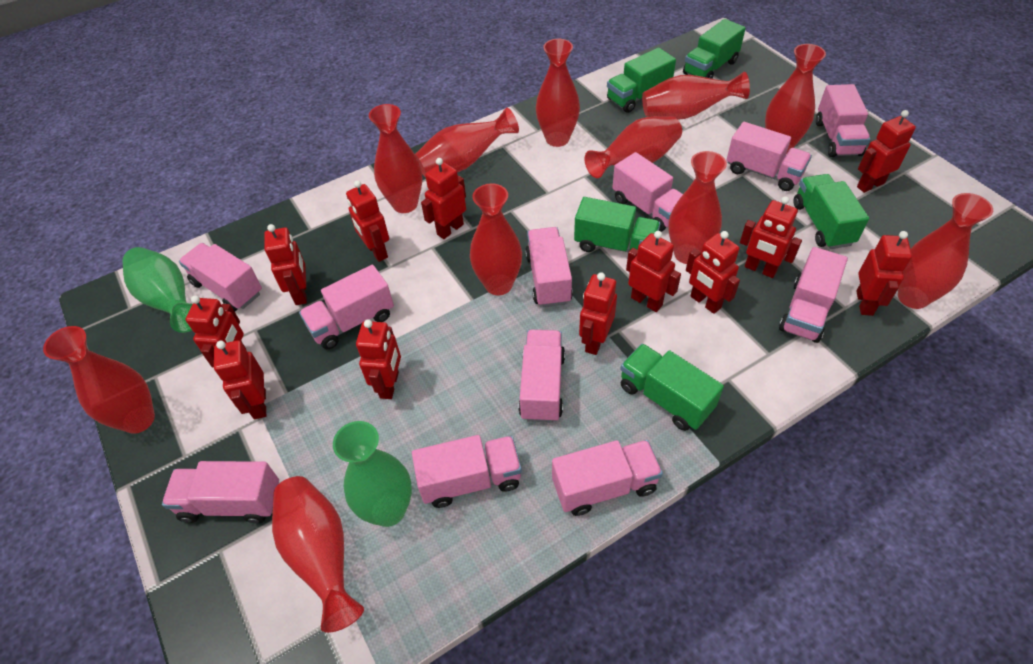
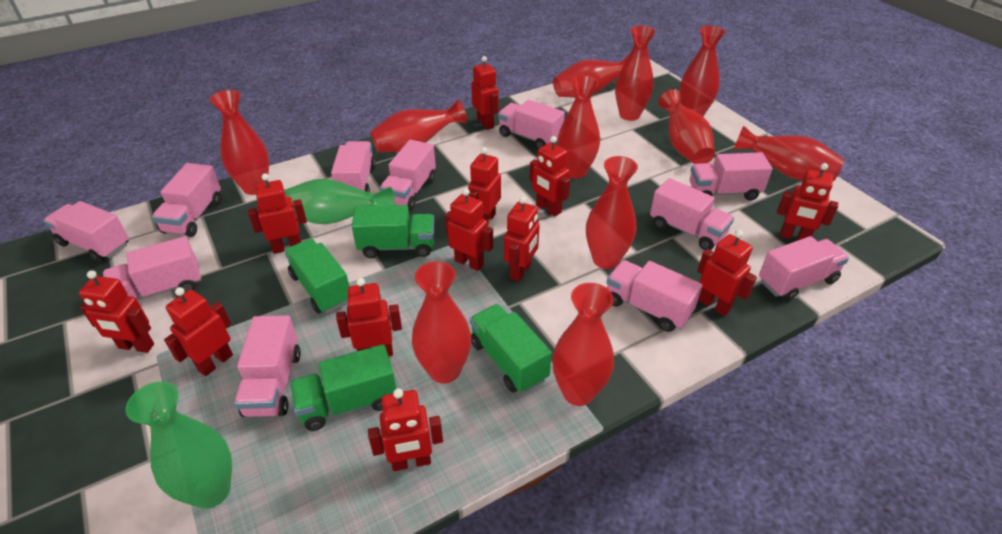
green truck: 5 -> 4

